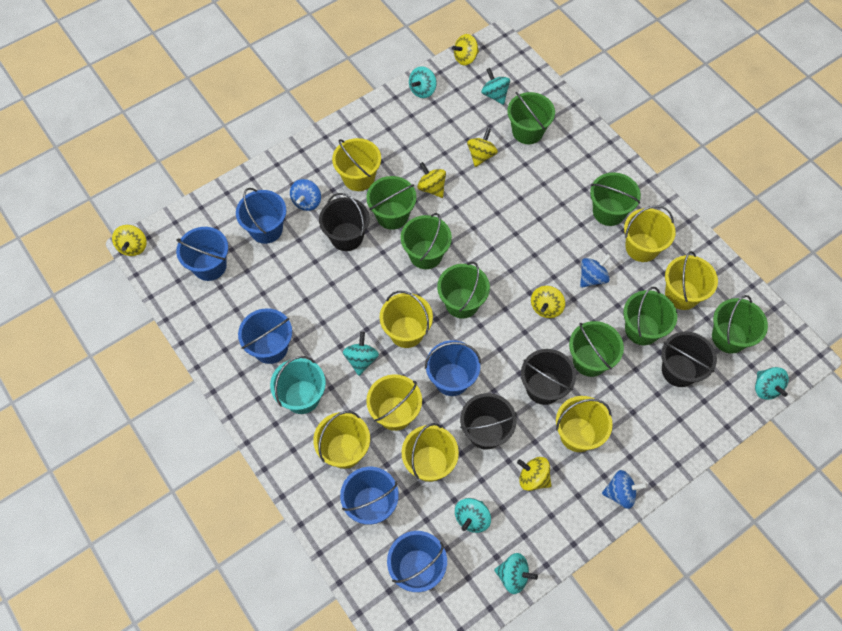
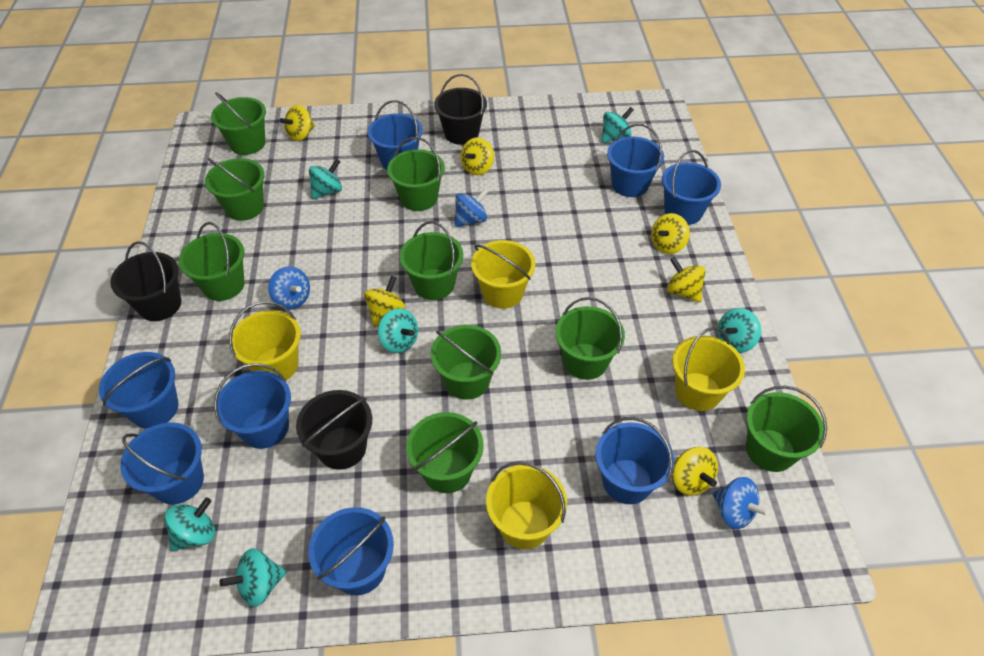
black bucket: 4 -> 3
blue bucket: 6 -> 8
green bucket: 8 -> 9
turquoise bucket: 1 -> 0
yellow bucket: 8 -> 4

